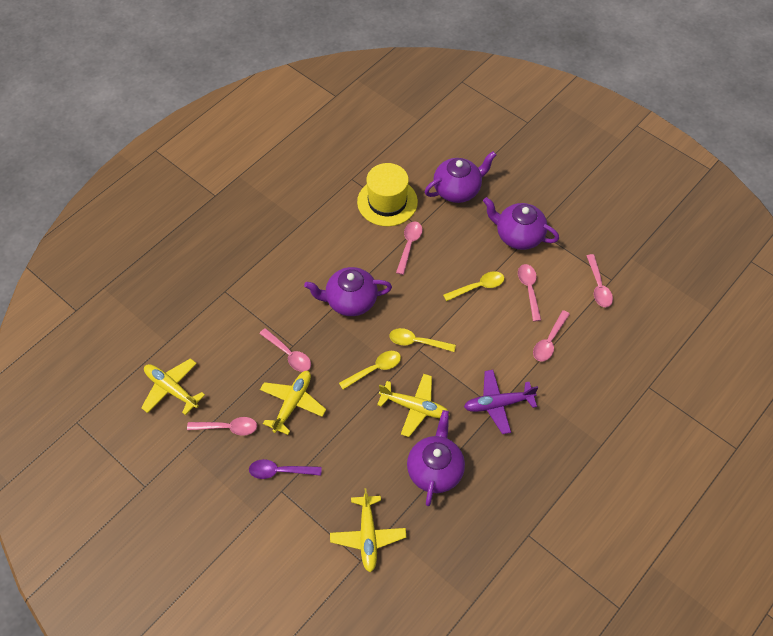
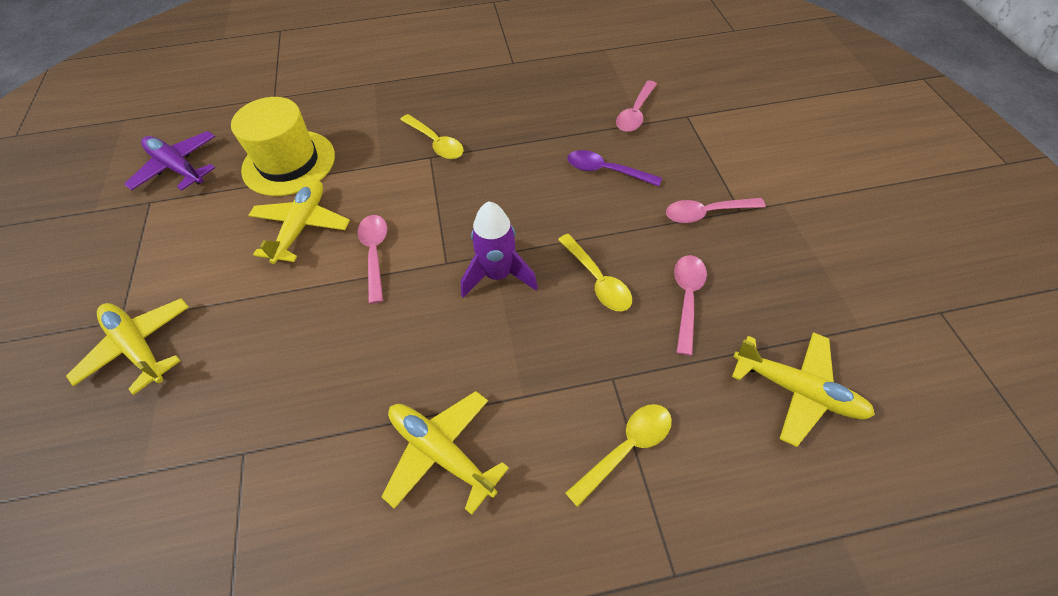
pink spoon: 6 -> 4
purple rocket: 0 -> 1
purple teapot: 4 -> 0

